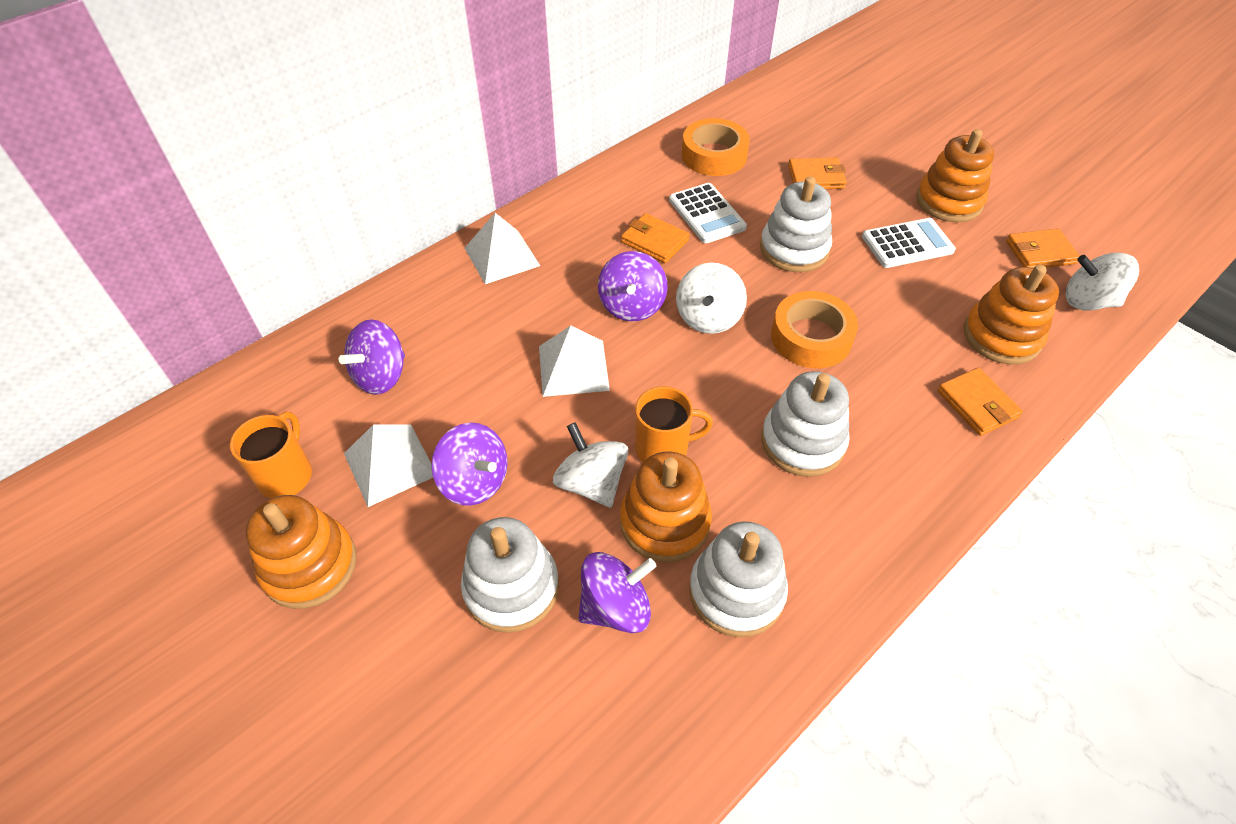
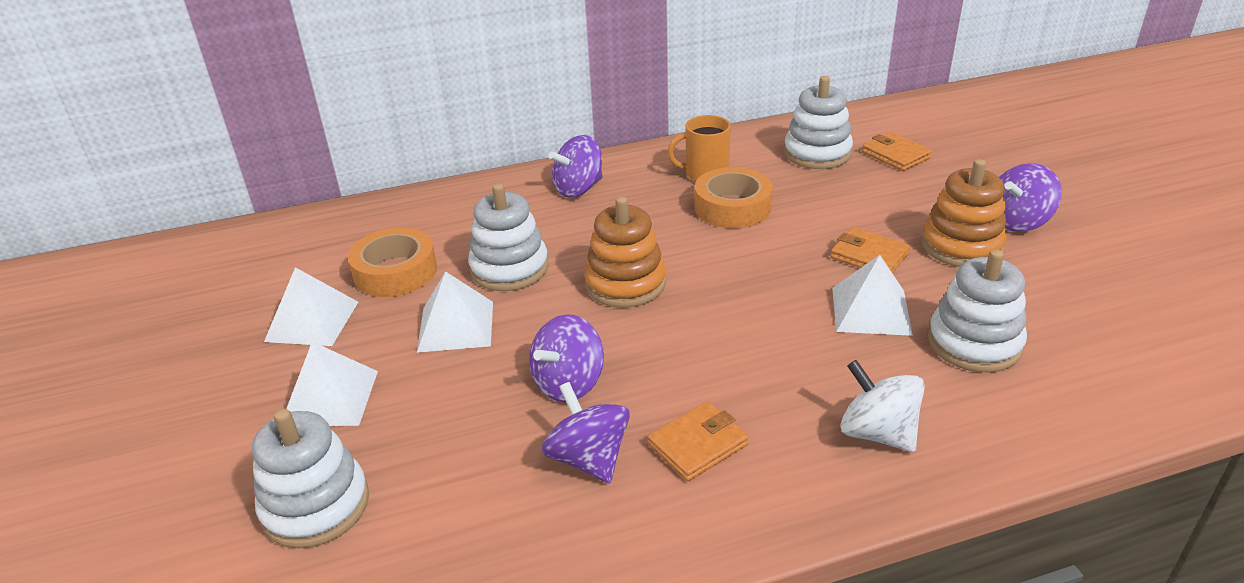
orange mug: 2 -> 1
orange stacking toy: 4 -> 2
orange wallet: 4 -> 3
white calculator: 2 -> 0
white pyramid: 3 -> 4
white spinning top: 3 -> 1

